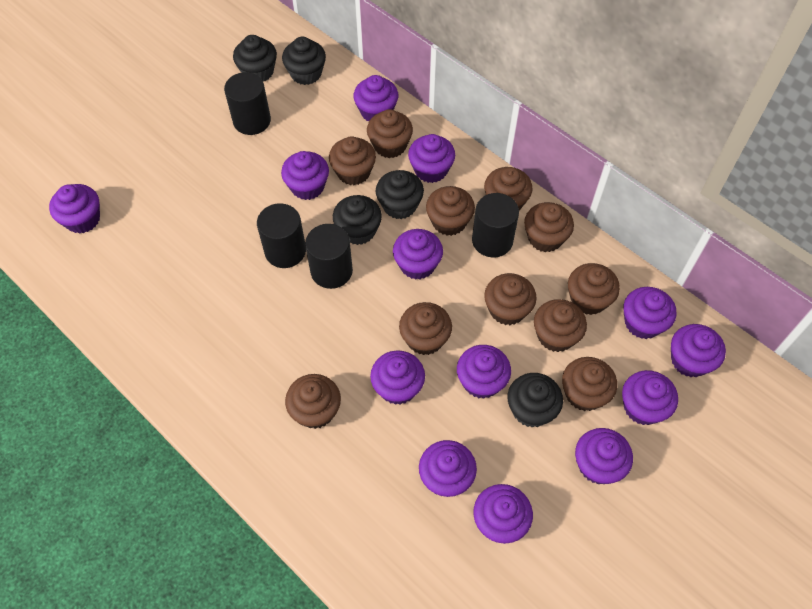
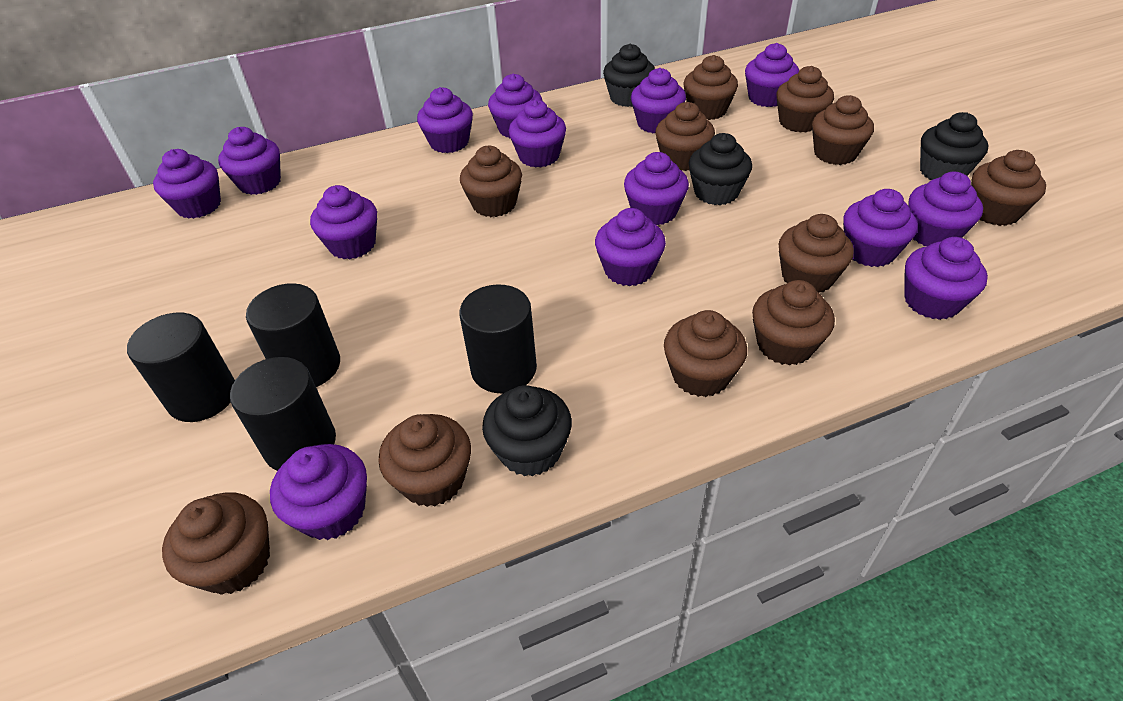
black cupcake: 5 -> 4
purple cupcake: 13 -> 14

